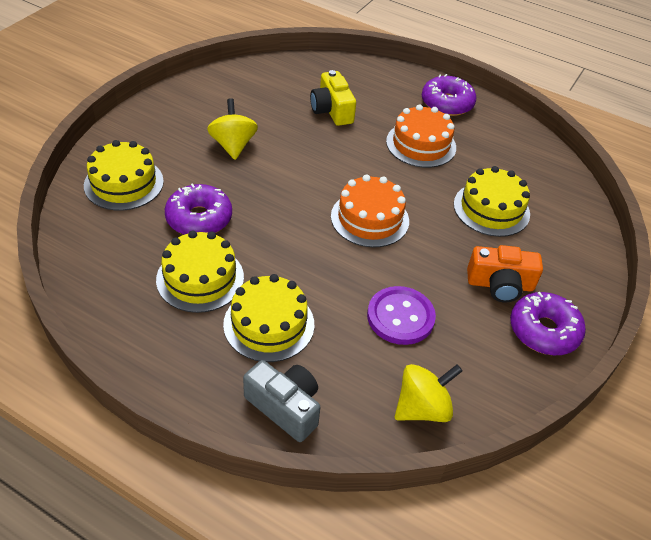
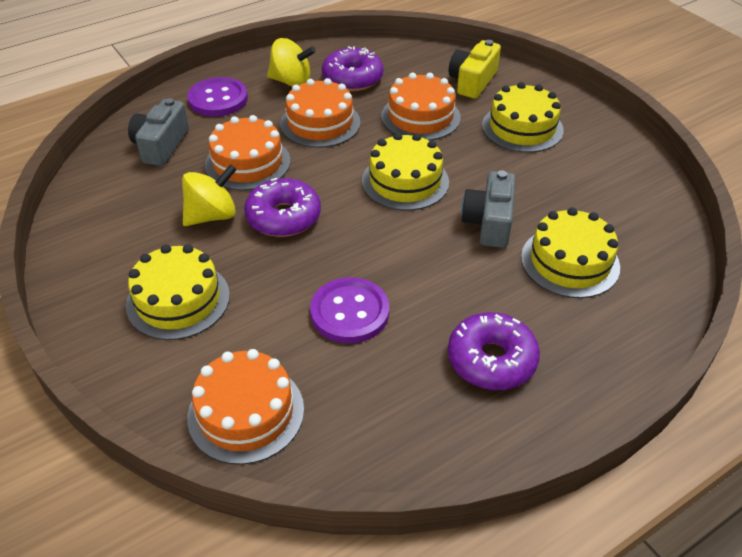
grey camera: 1 -> 2
orange cake: 2 -> 4
orange camera: 1 -> 0
purple button: 1 -> 2

